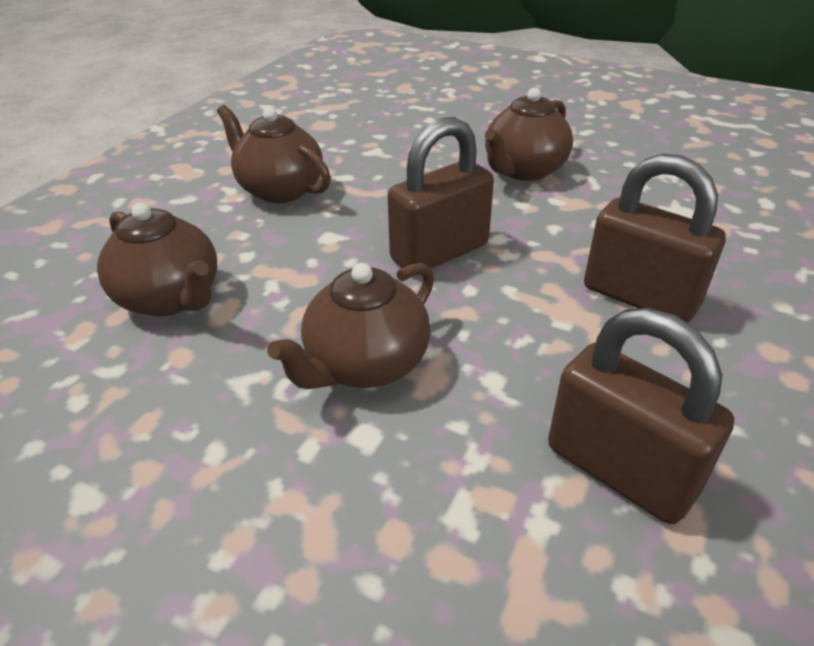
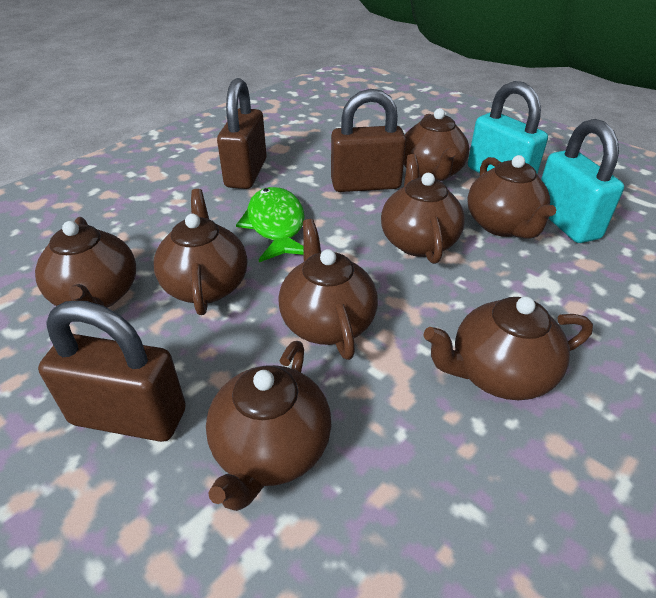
brown teapot: 4 -> 8
green fish: 0 -> 1
turquoise padlock: 0 -> 2

